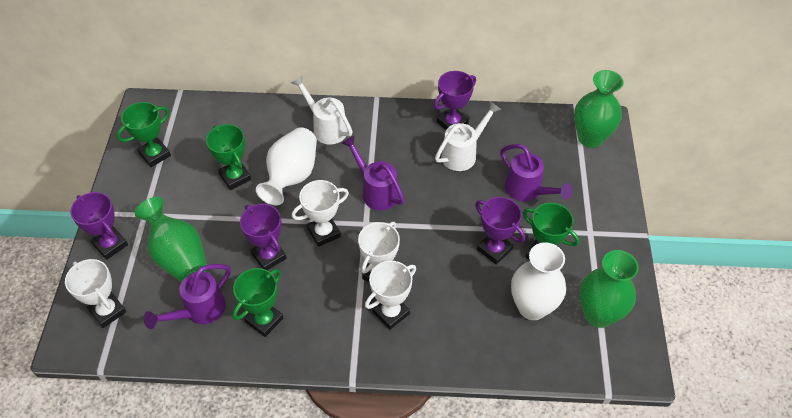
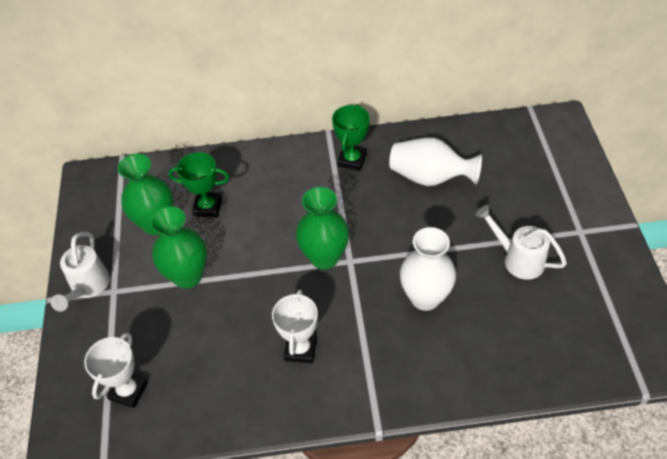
green trophy: 4 -> 2
purple trophy: 4 -> 0
purple watering can: 3 -> 0
white trophy: 4 -> 2

